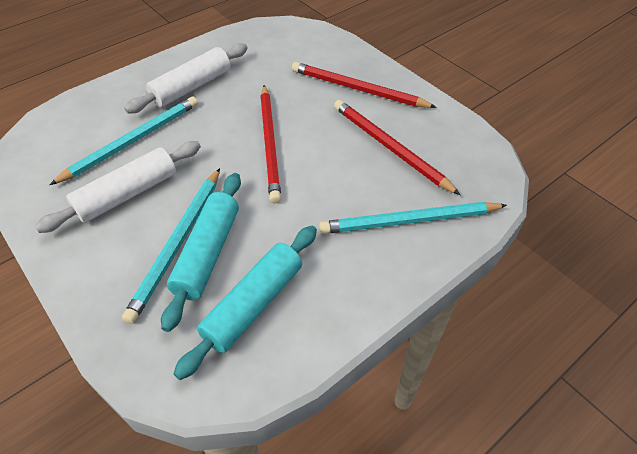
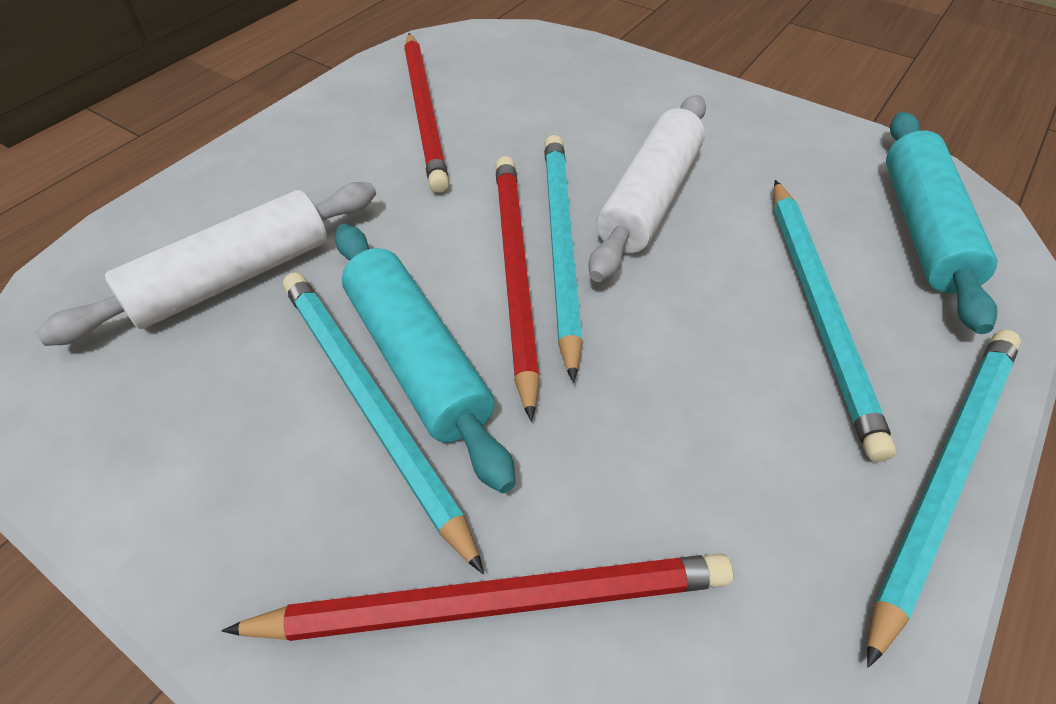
turquoise pencil: 3 -> 4

